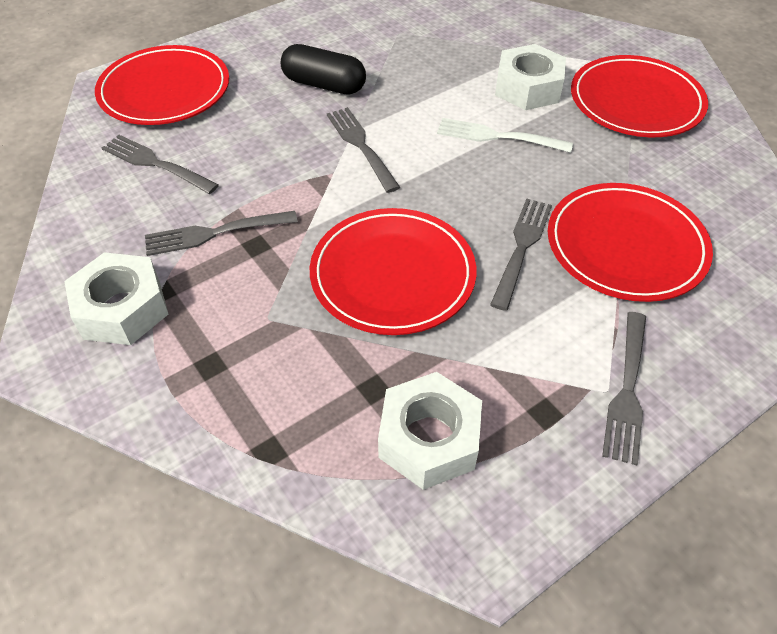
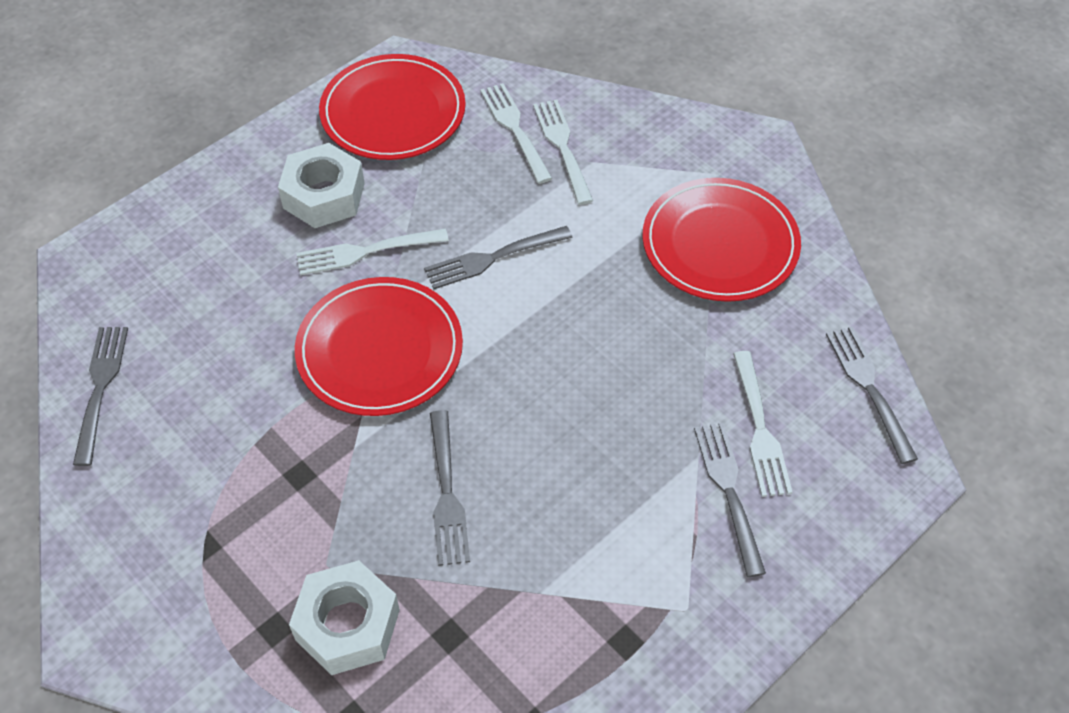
black capsule: 1 -> 0
red plate: 4 -> 3
white fork: 1 -> 4
white nut: 3 -> 2

